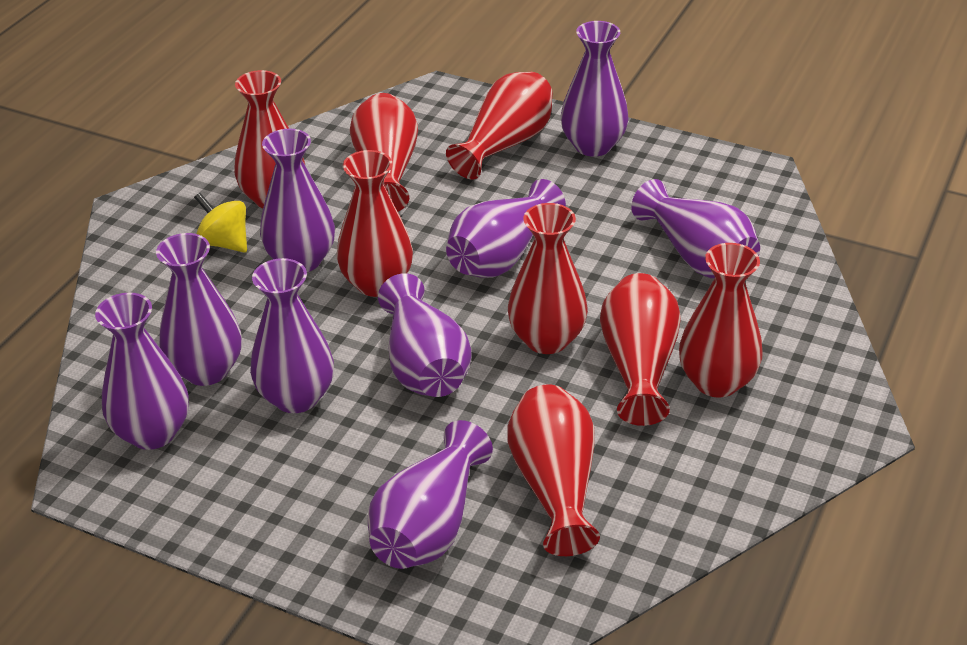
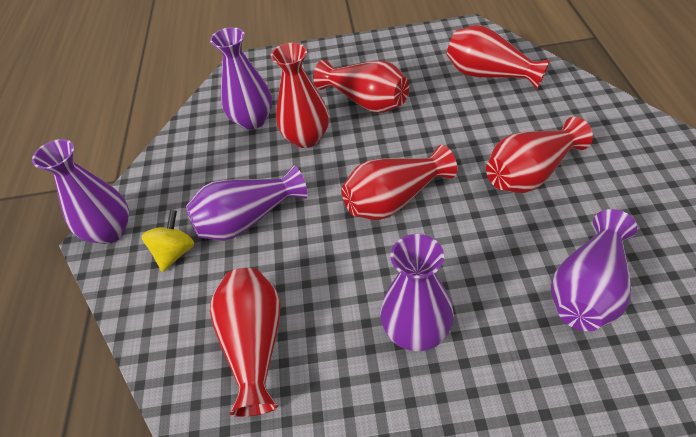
purple vase: 9 -> 5
red vase: 8 -> 6

